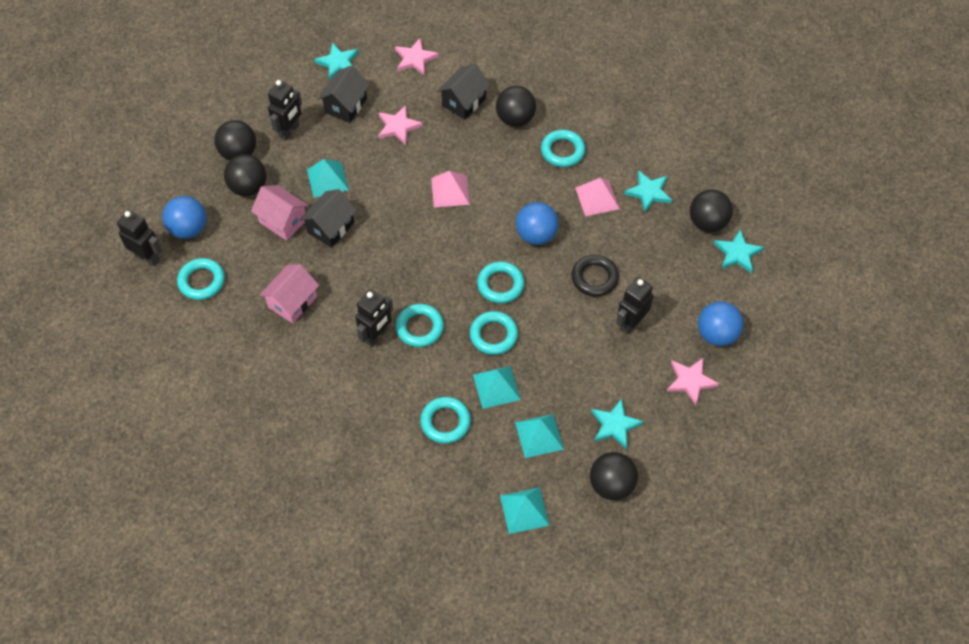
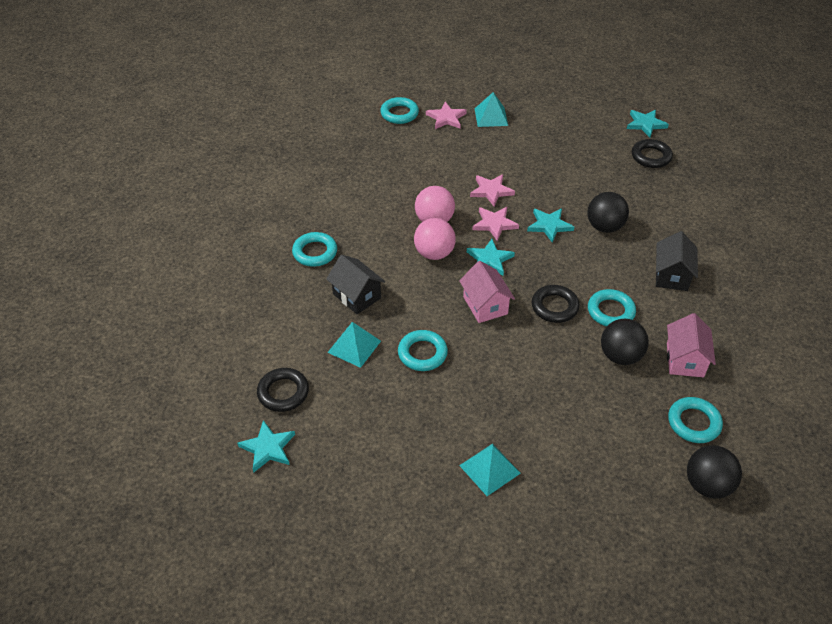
black ball: 5 -> 3
black house: 3 -> 2
black ring: 1 -> 3
black robot: 4 -> 0
blue ball: 3 -> 0
pink ball: 0 -> 2
pink pyramid: 2 -> 0
turquoise pyramid: 4 -> 3
turquoise ring: 6 -> 5

